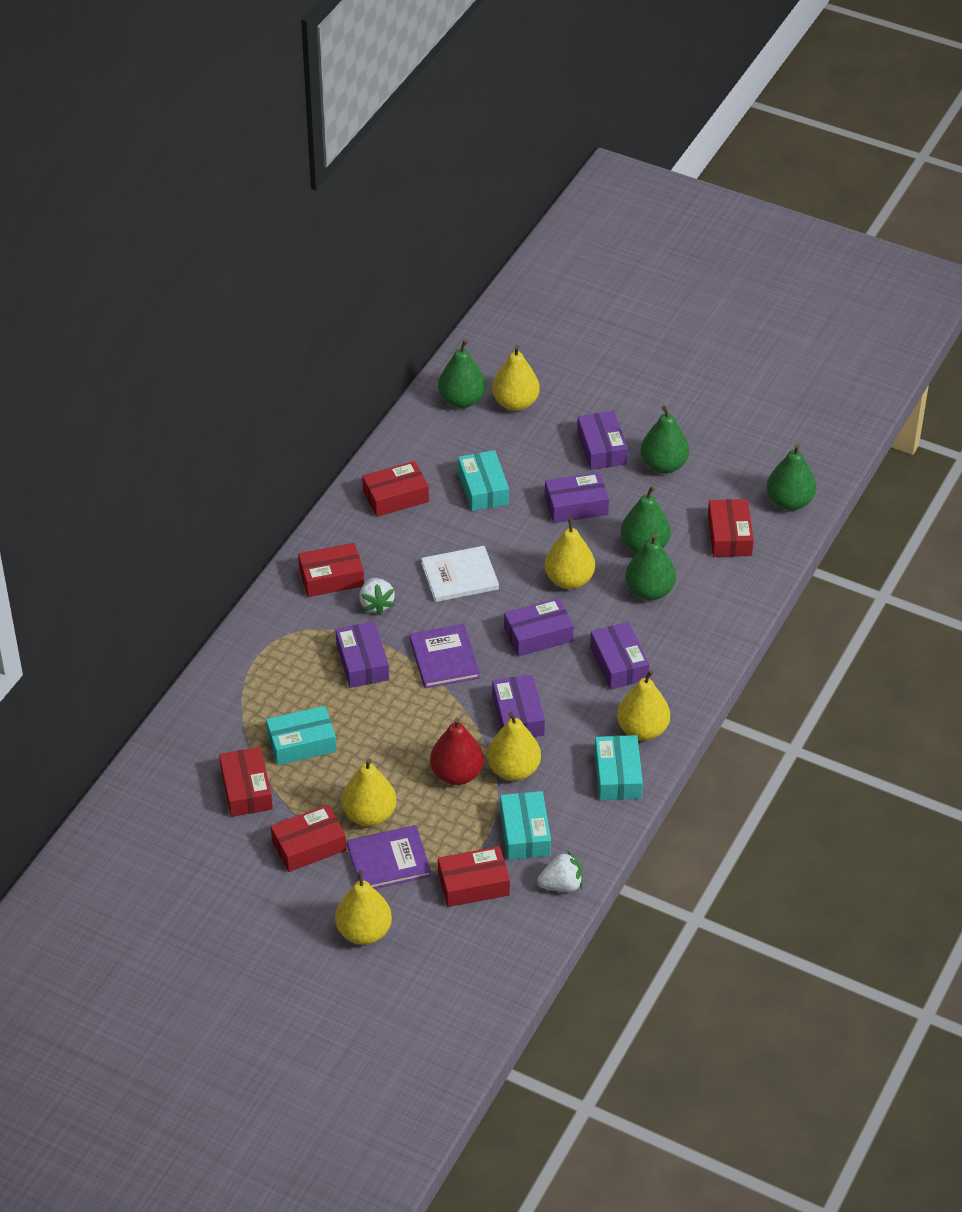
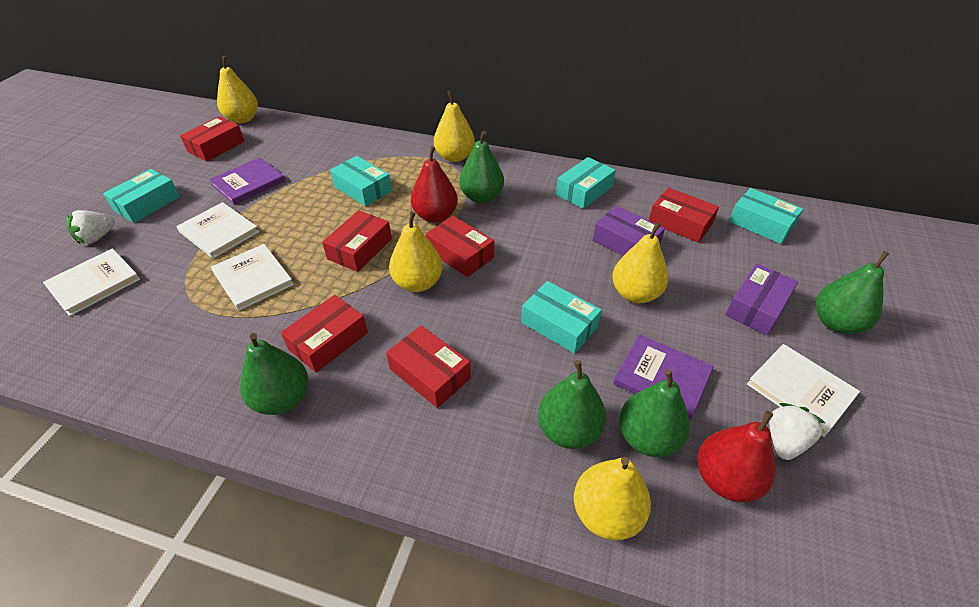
purple box: 6 -> 2
red pear: 1 -> 2
turquoise box: 4 -> 5
white book: 1 -> 4
yellow pear: 6 -> 5

